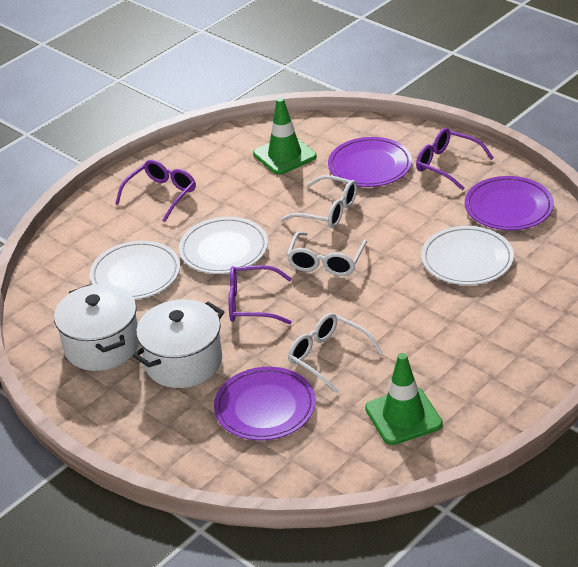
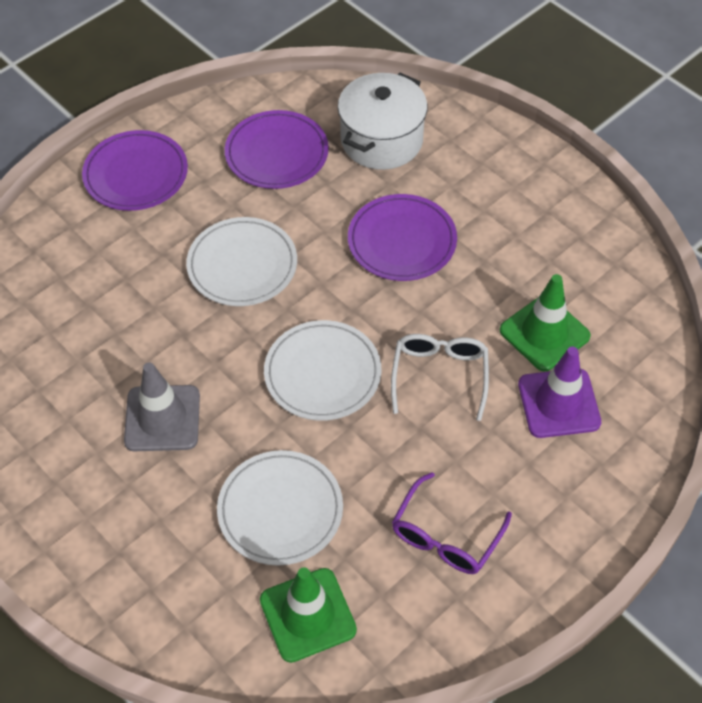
grey traffic cone: 0 -> 1
purple glasses: 3 -> 1
purple traffic cone: 0 -> 1
white glasses: 3 -> 1
white pot: 2 -> 1

